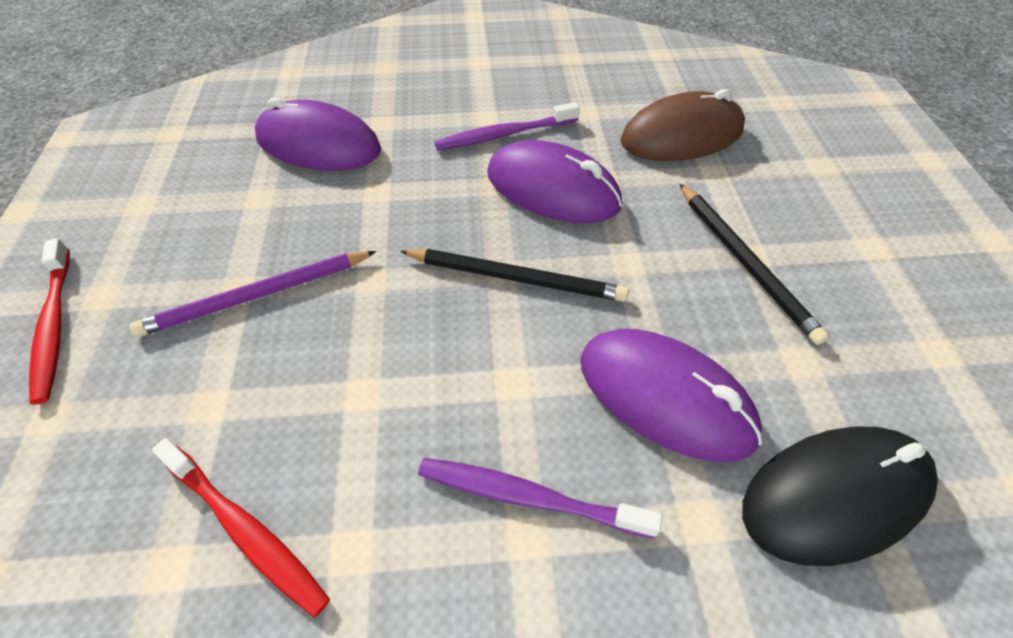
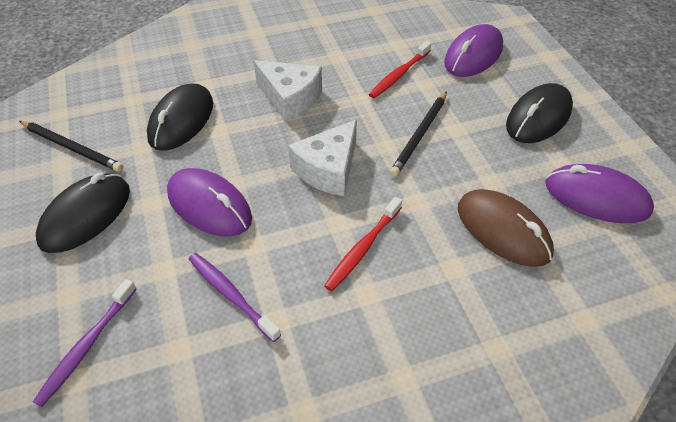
black mouse: 1 -> 3
purple pencil: 1 -> 0
white cheese: 0 -> 2

